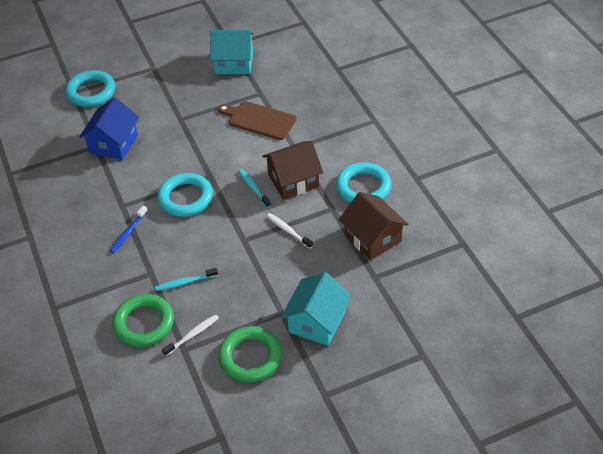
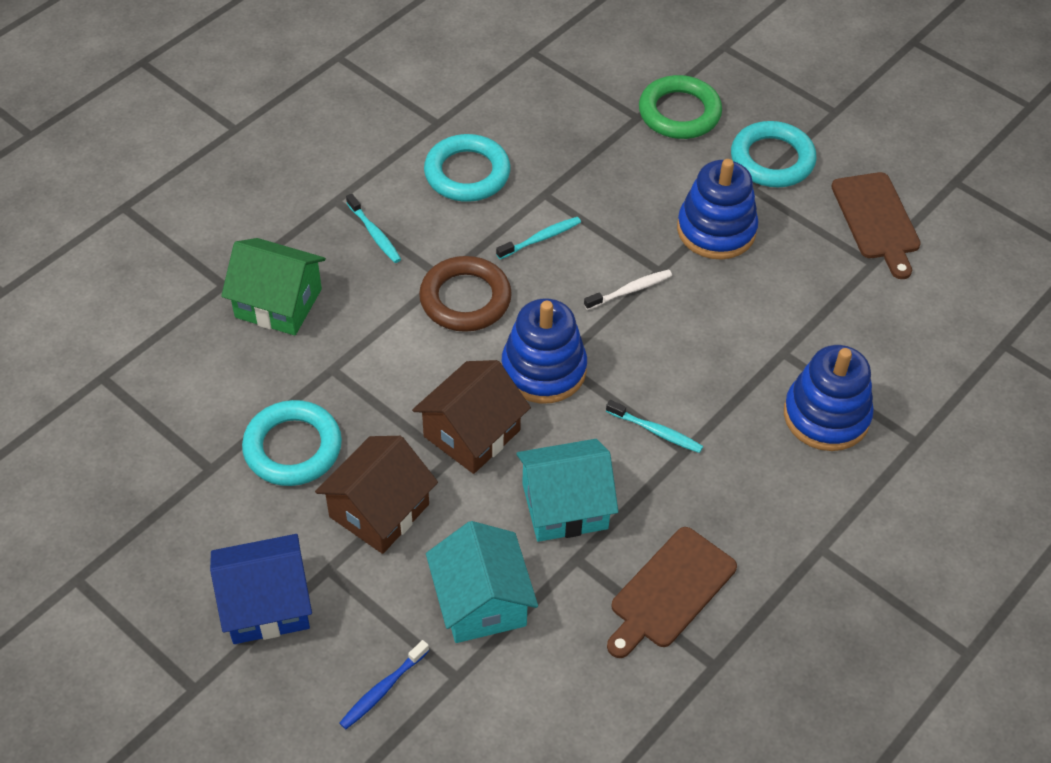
blue stacking toy: 0 -> 3
brown cutting board: 1 -> 2
brown ring: 0 -> 1
green house: 0 -> 1
green ring: 2 -> 1
turquoise toothbrush: 2 -> 3
white toothbrush: 2 -> 1

